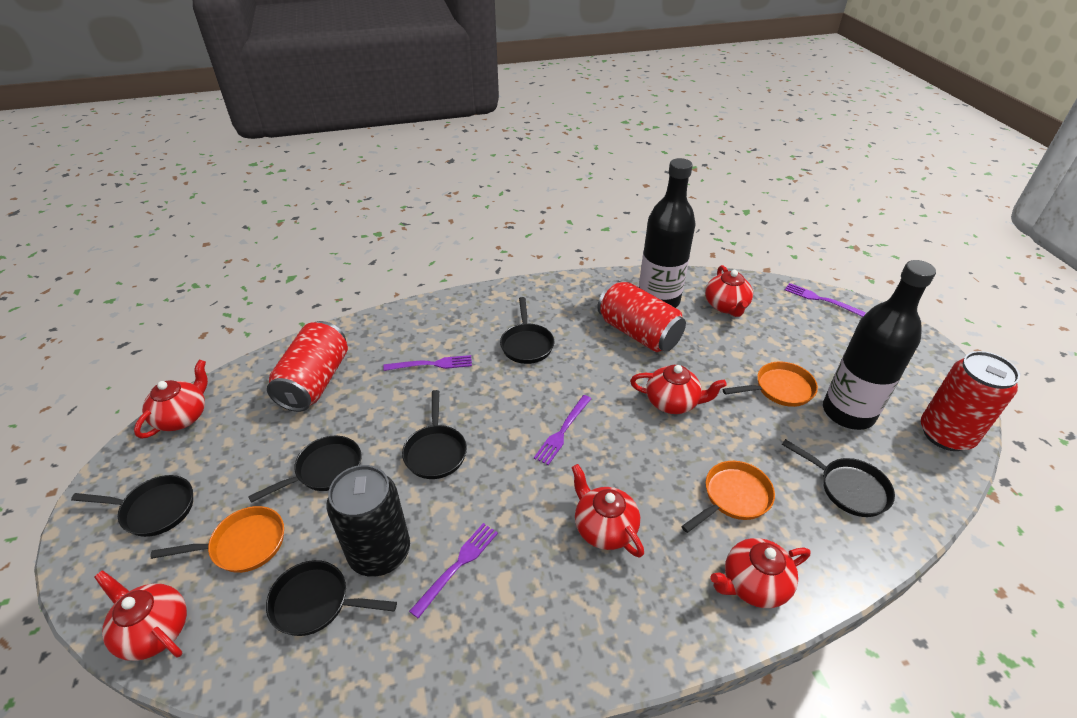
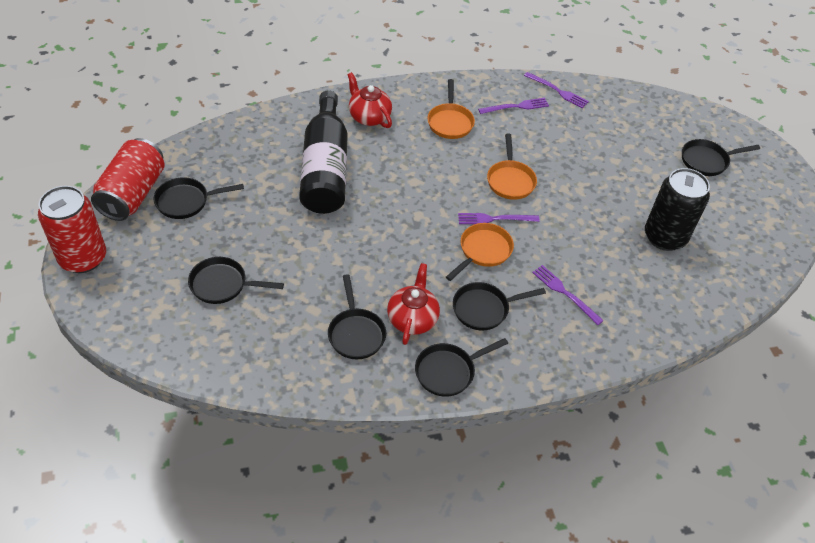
black bottle: 2 -> 1
red can: 3 -> 2
red teapot: 6 -> 2

